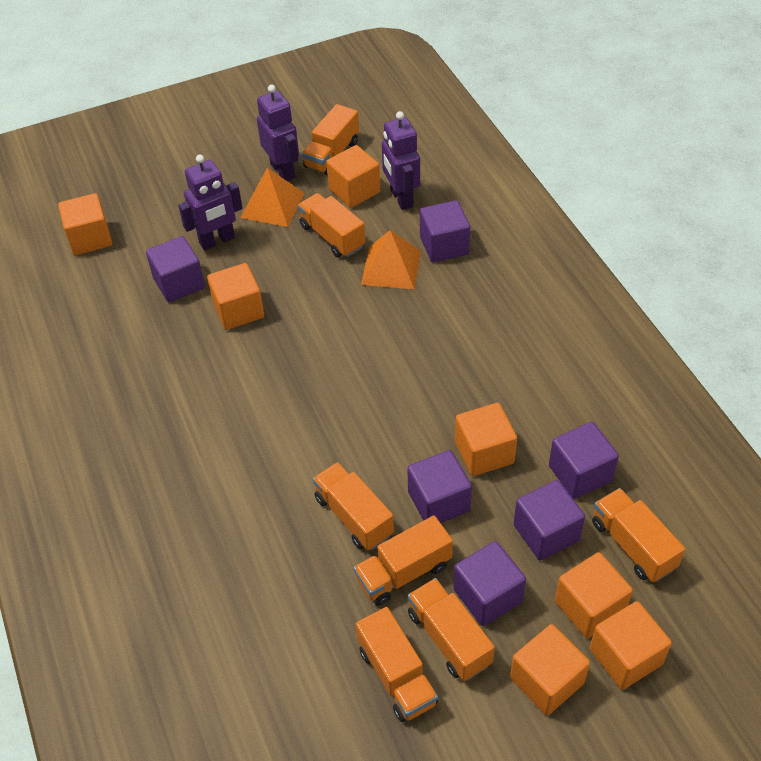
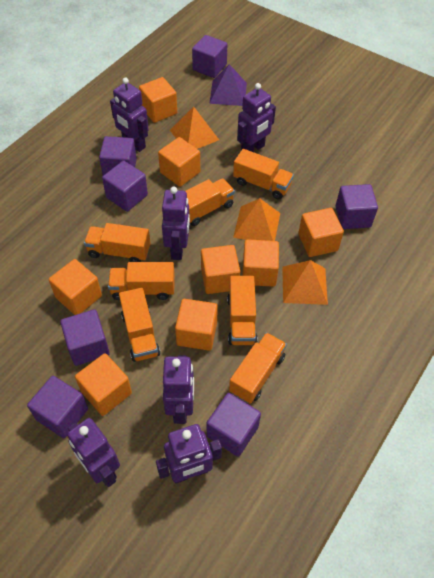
orange cube: 7 -> 8
orange pyramid: 2 -> 3
purple cube: 6 -> 7
purple pyramid: 0 -> 1
purple robot: 3 -> 6

